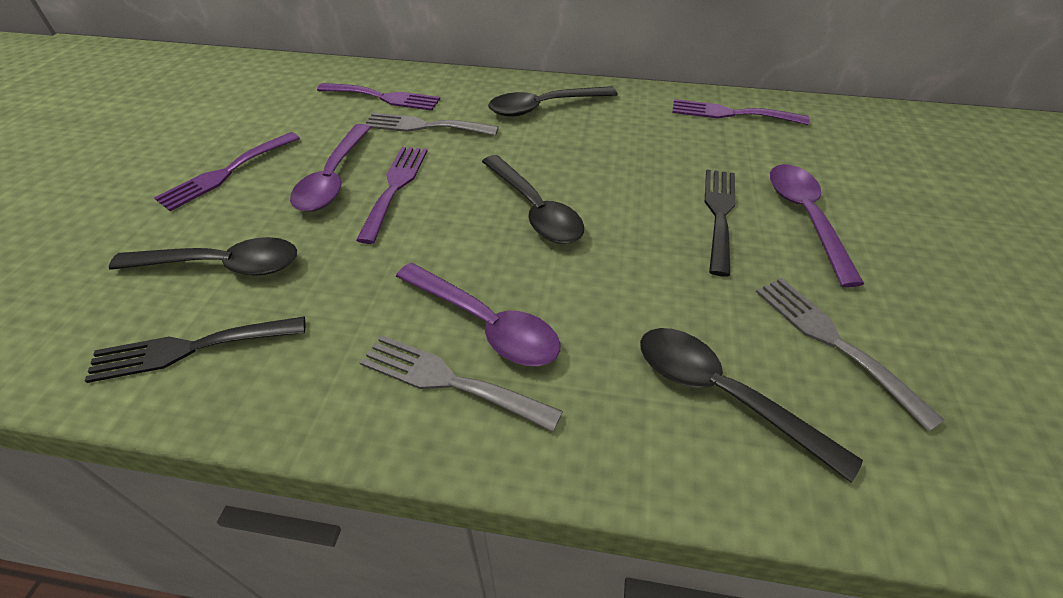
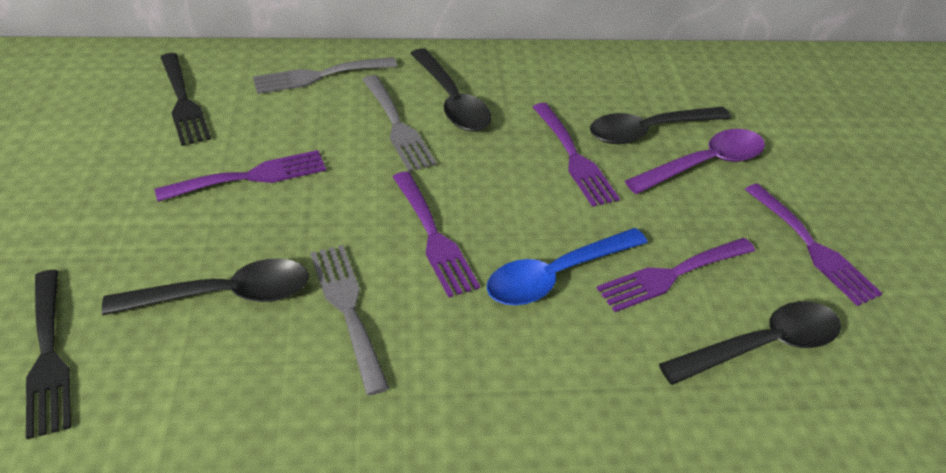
blue spoon: 0 -> 1
purple fork: 4 -> 5
purple spoon: 3 -> 1

